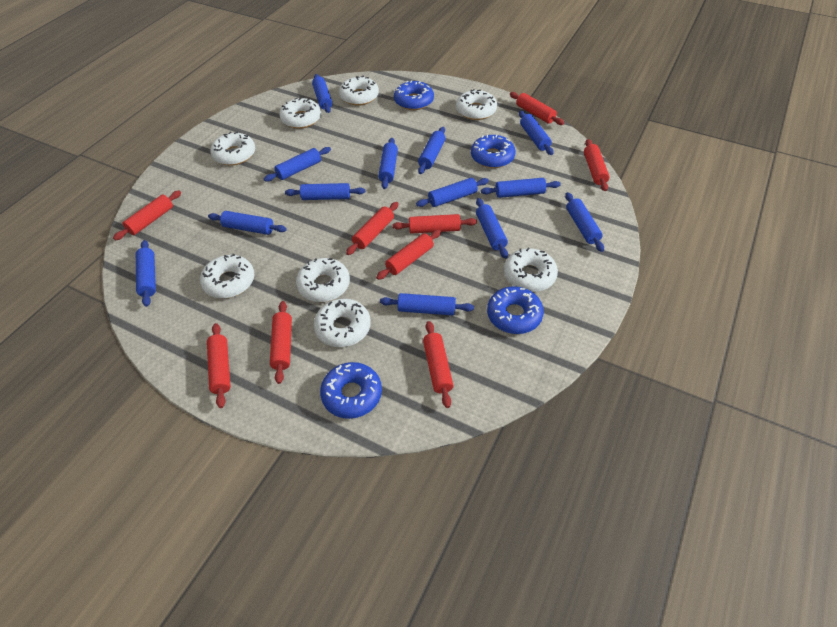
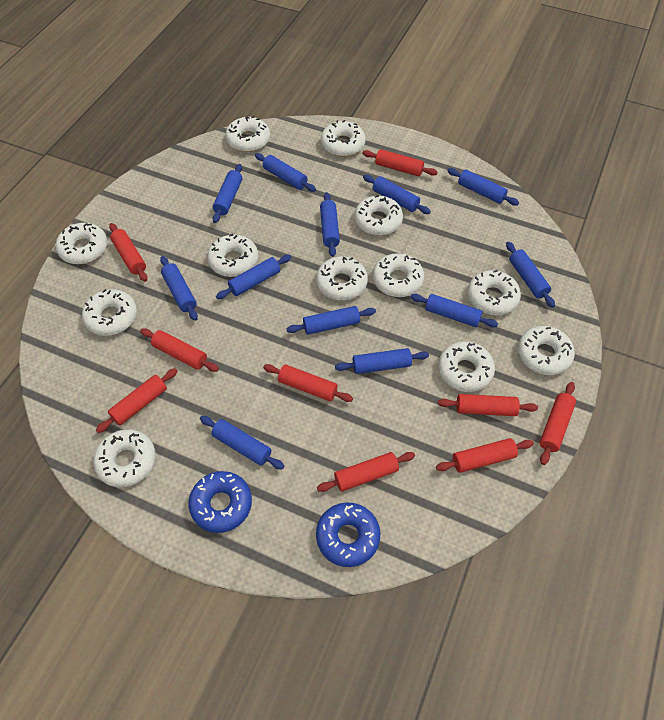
blue donut: 4 -> 2
blue rolling pin: 13 -> 12
white donut: 8 -> 12

